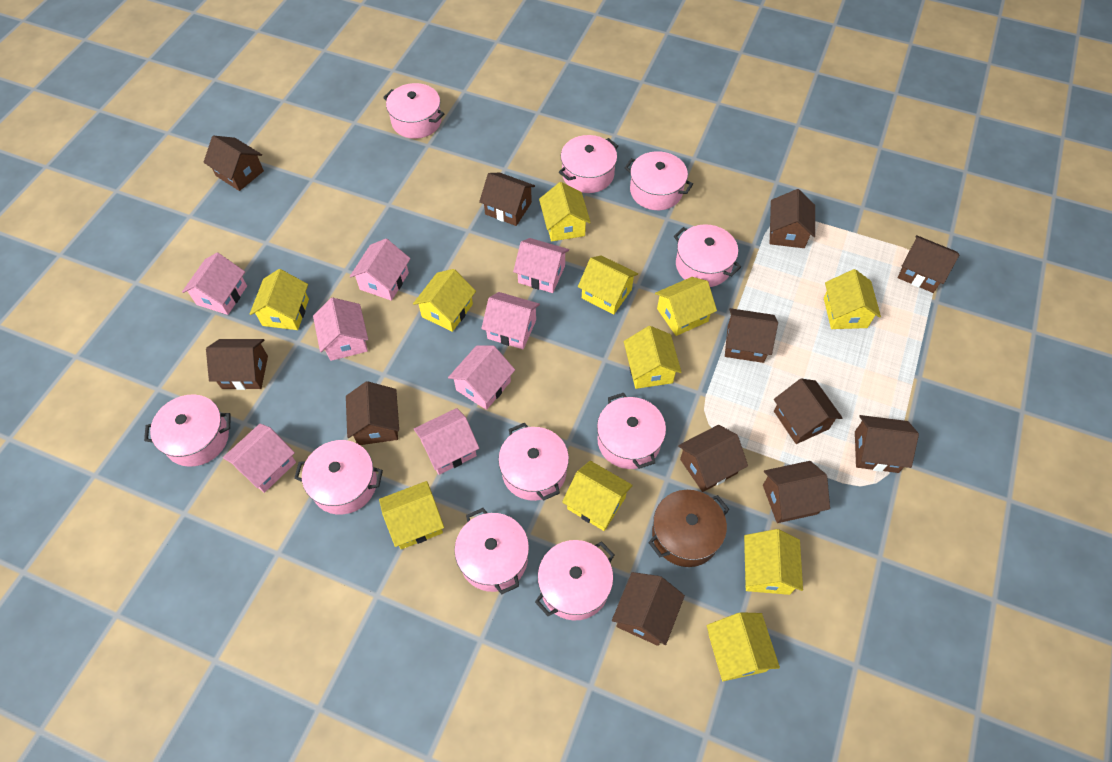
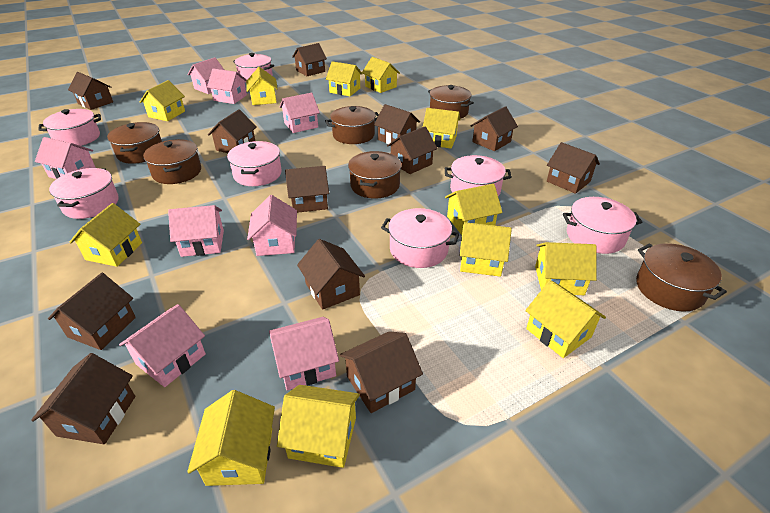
brown pot: 1 -> 6
pink pot: 10 -> 7
yellow house: 11 -> 12

